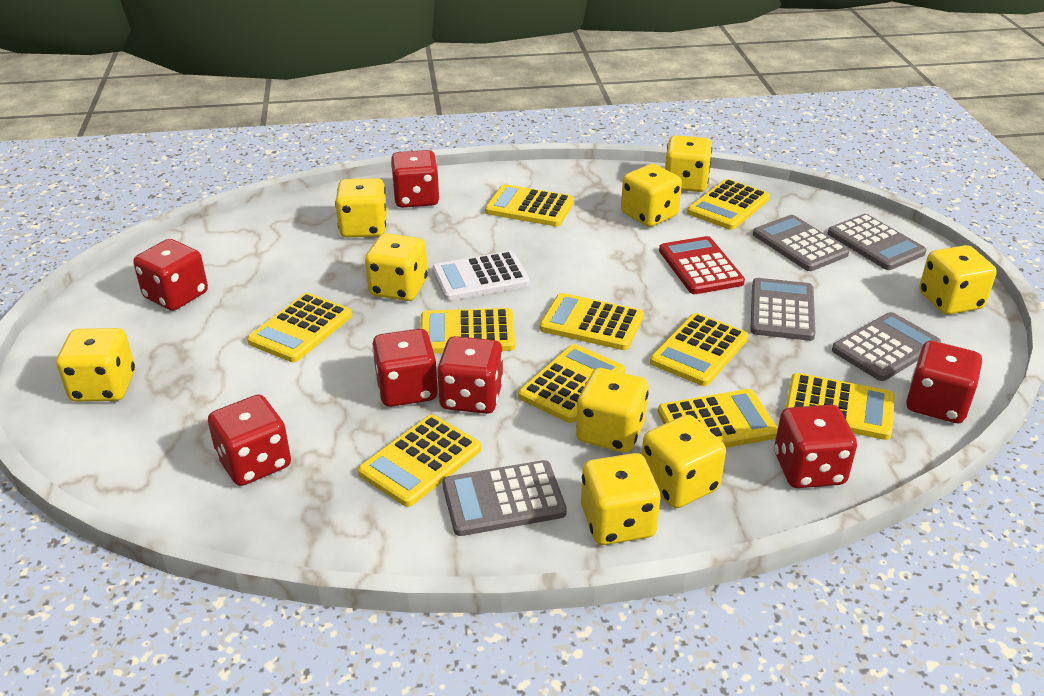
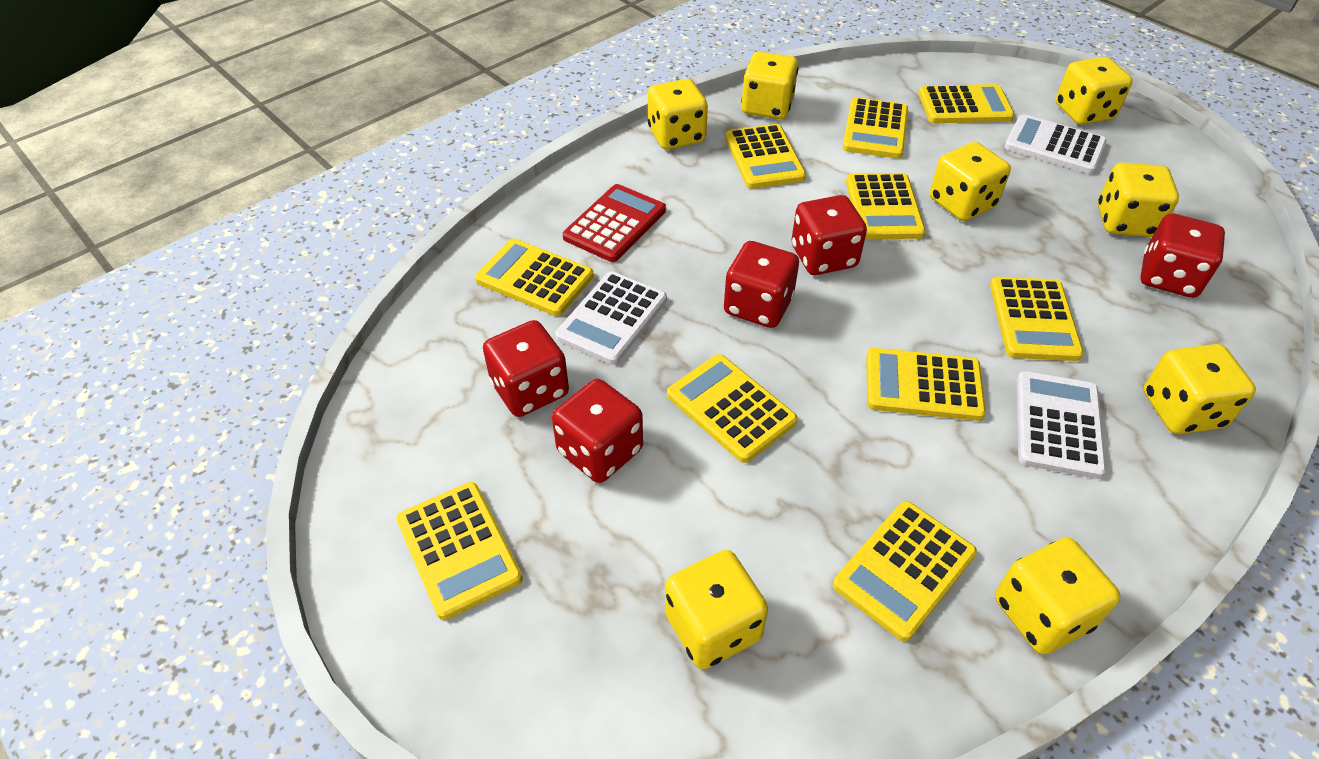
grey calculator: 5 -> 0
red dice: 7 -> 5
white calculator: 1 -> 3
yellow dice: 9 -> 8

